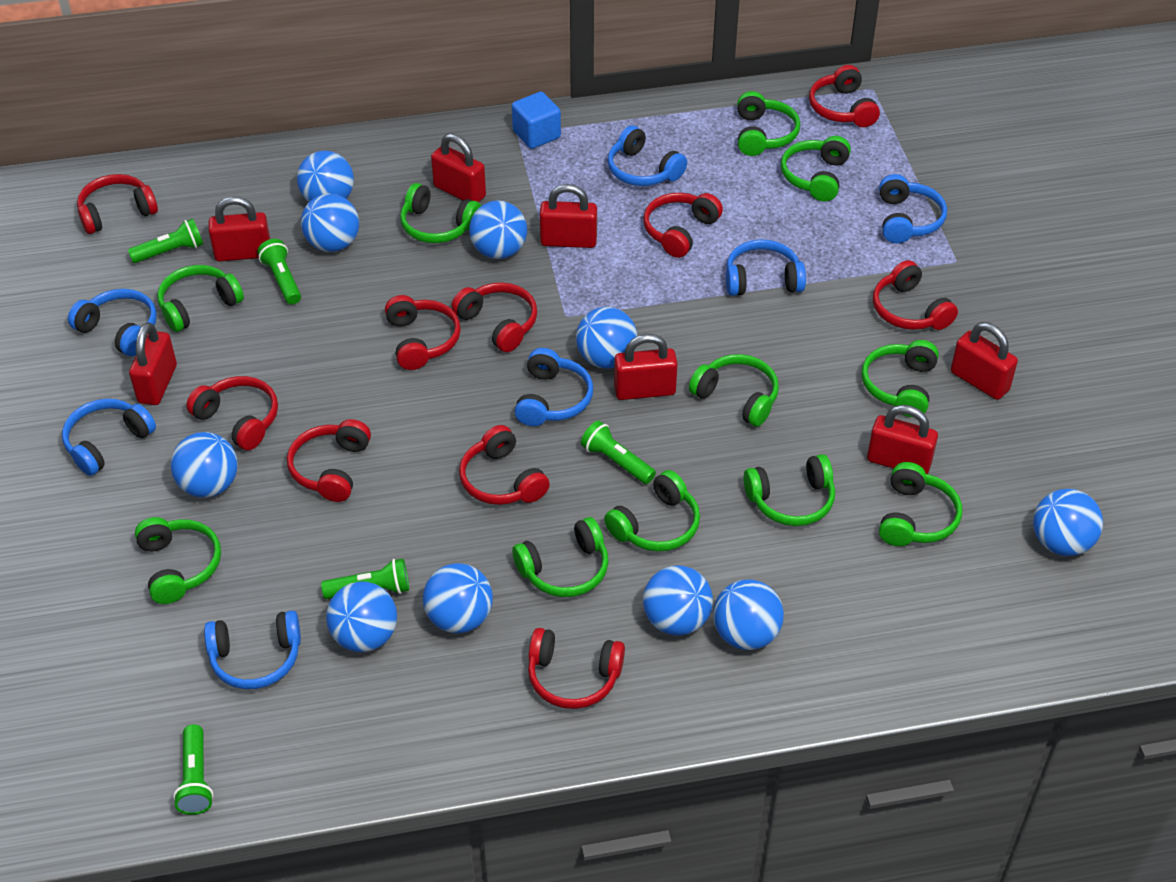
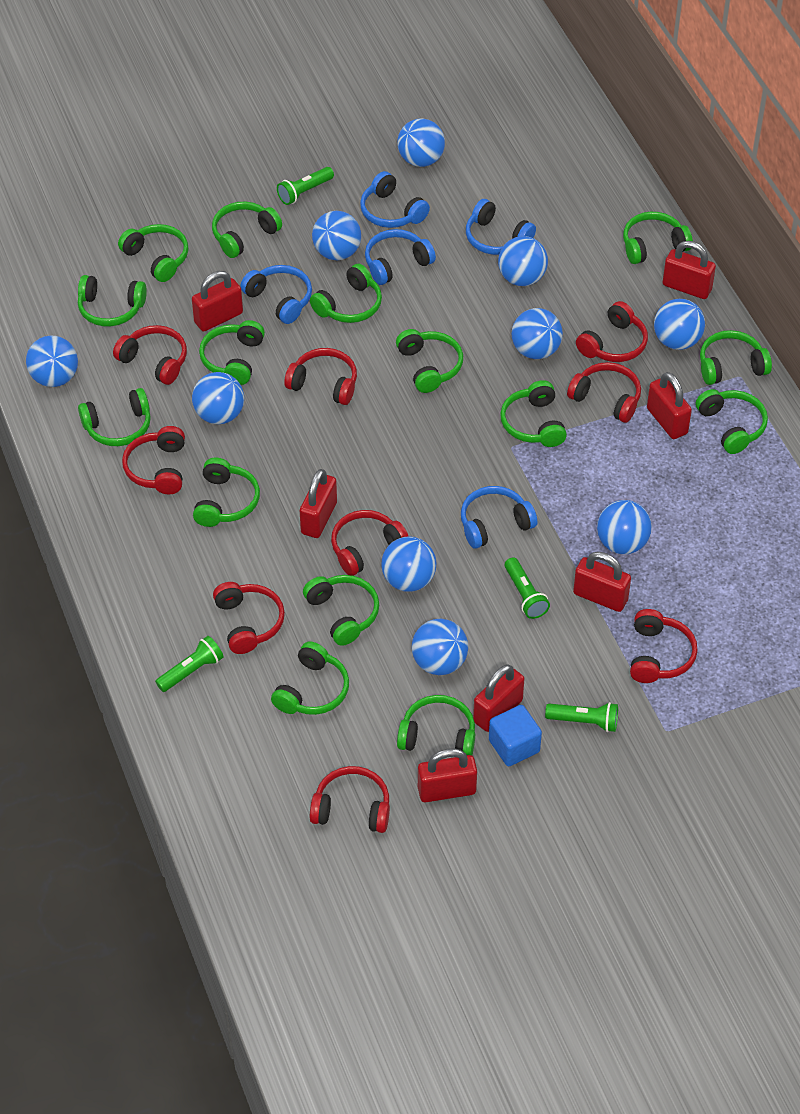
blue headphones: 7 -> 5
green flashlight: 5 -> 4
green headphones: 11 -> 15
red headphones: 10 -> 9

